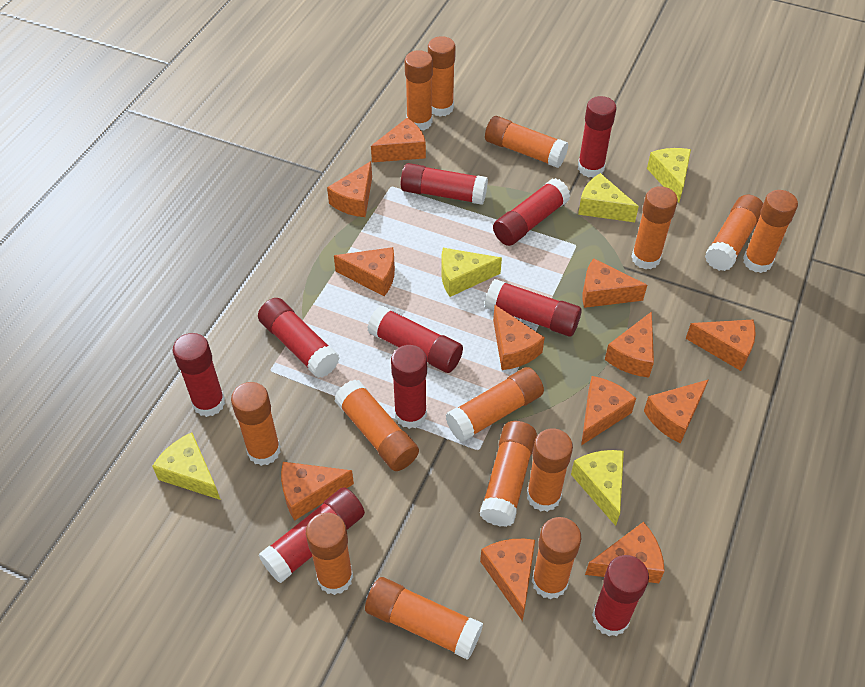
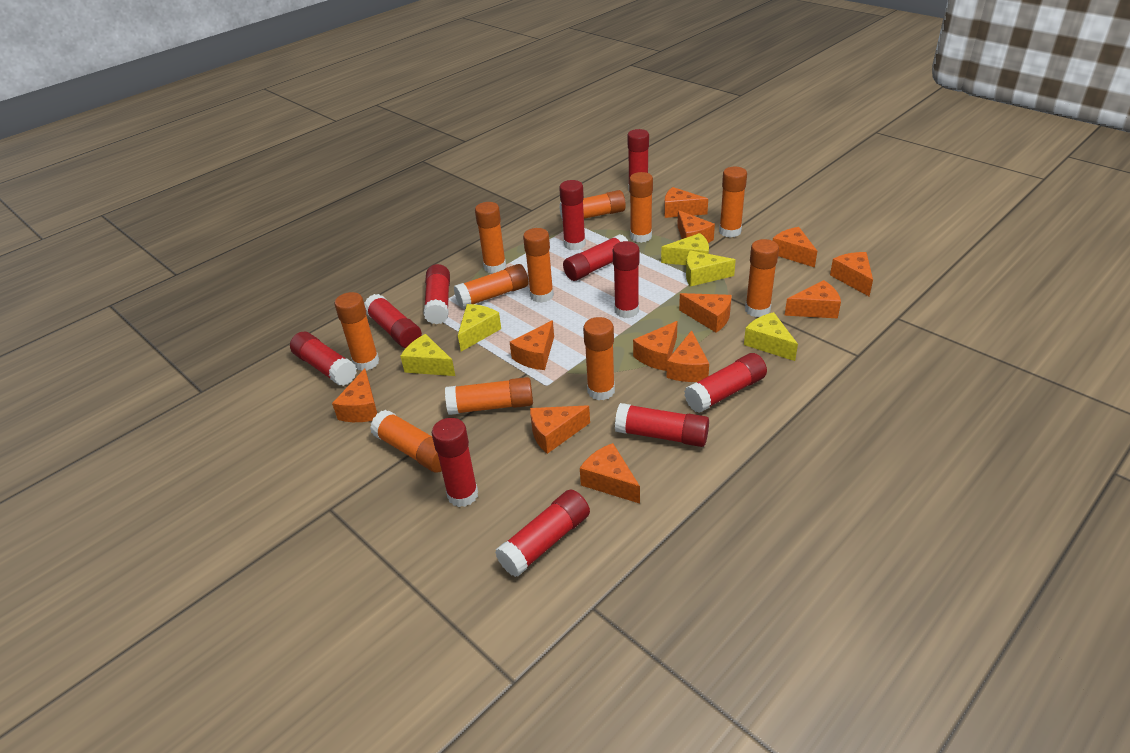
orange glue stick: 14 -> 11
red glue stick: 10 -> 11

